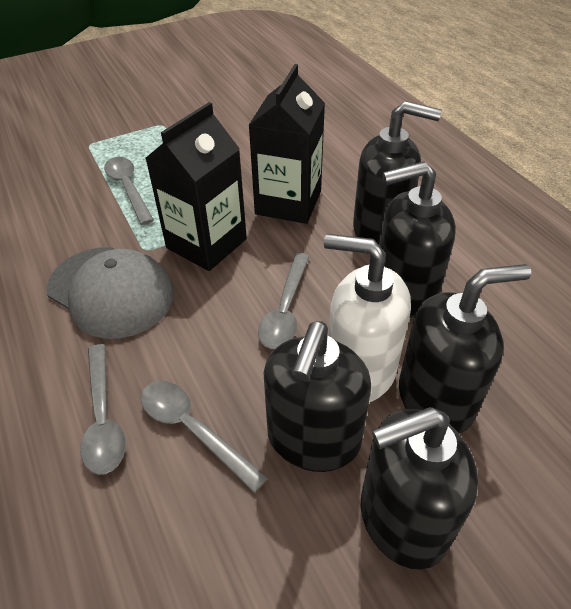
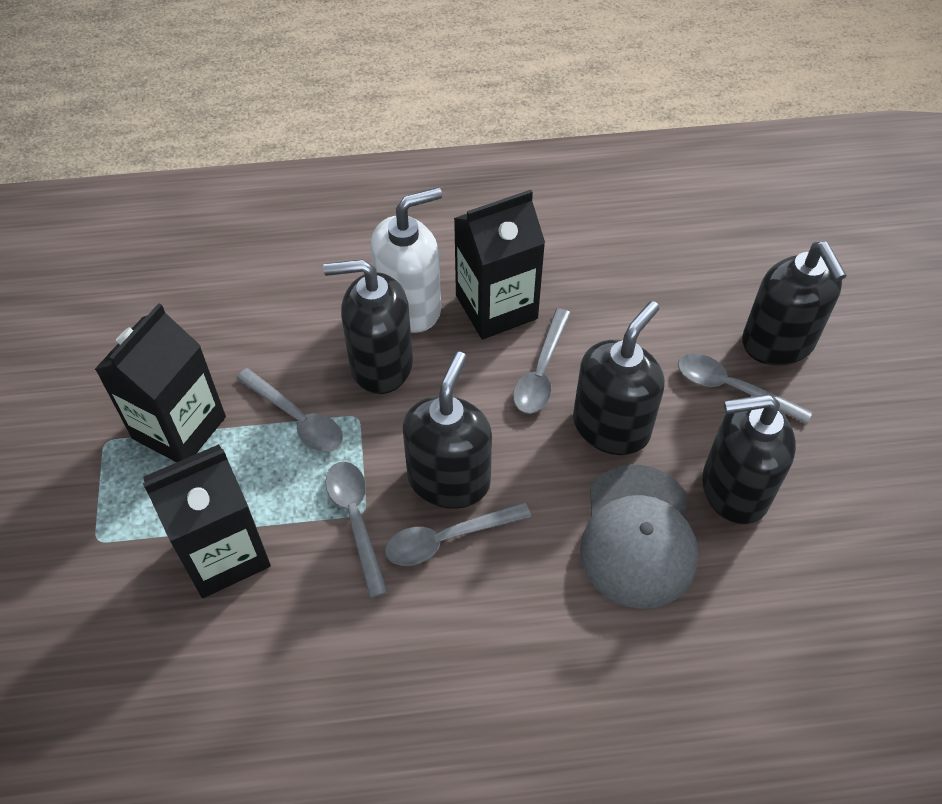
black carton: 2 -> 3
grey spoon: 4 -> 5

